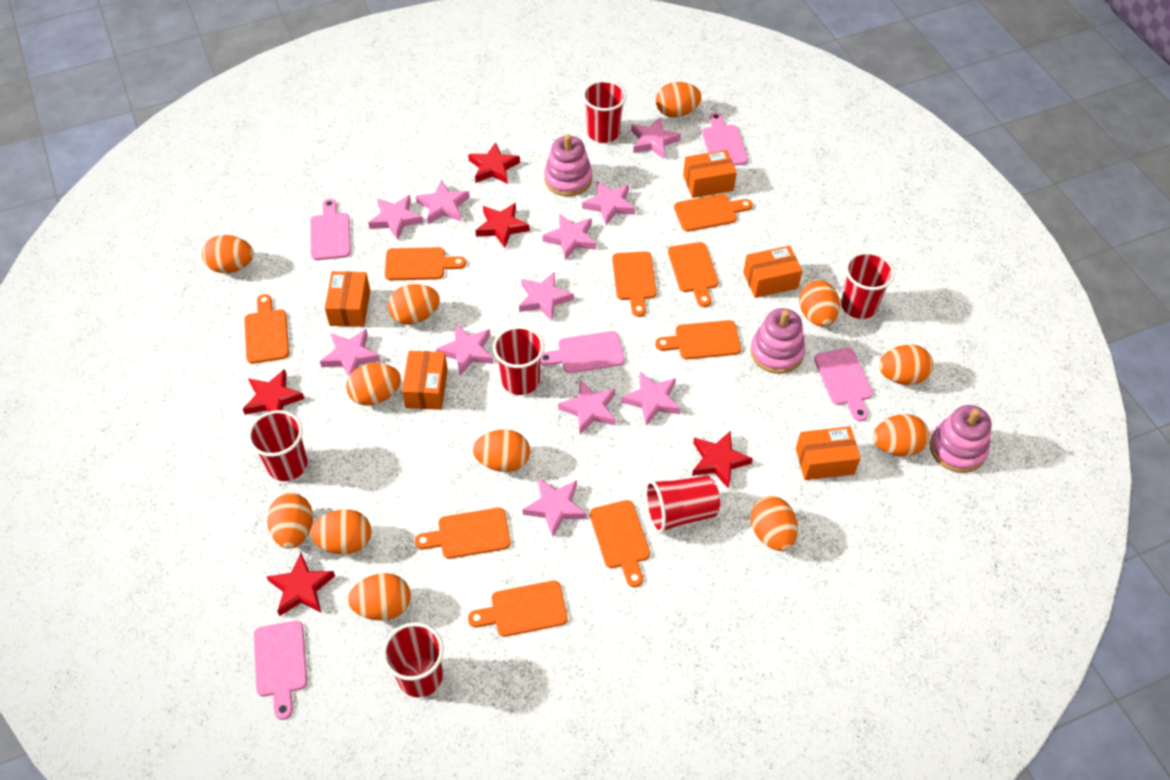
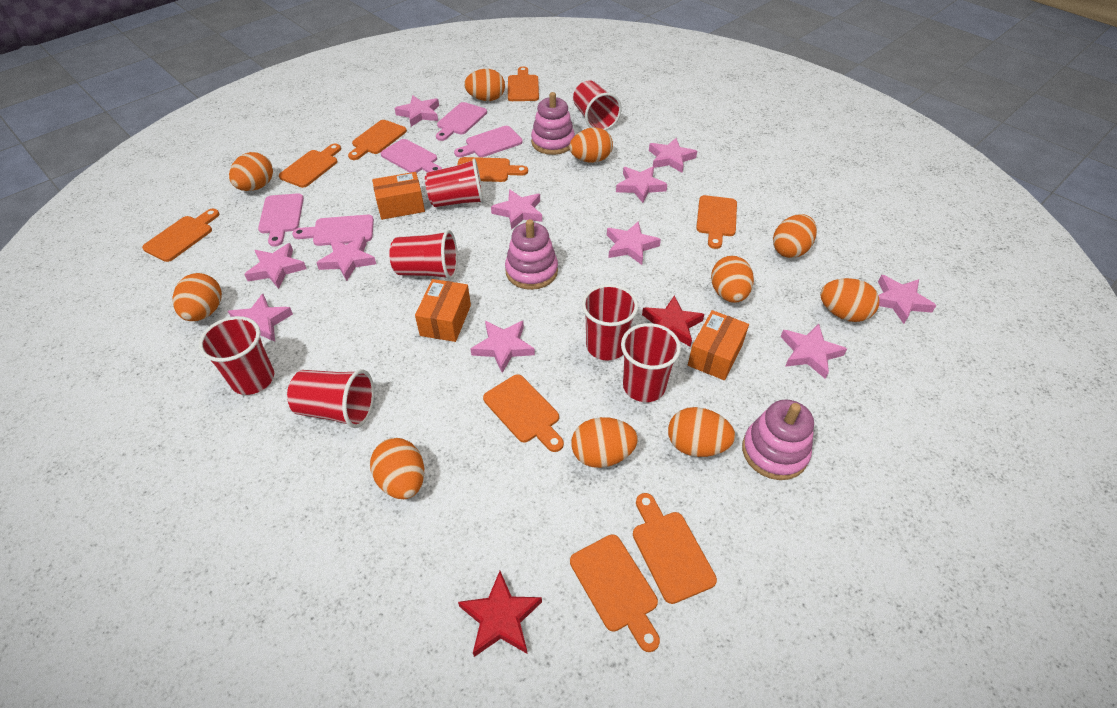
orange box: 5 -> 3
orange egg: 12 -> 10
red cup: 6 -> 7
red star: 5 -> 2

